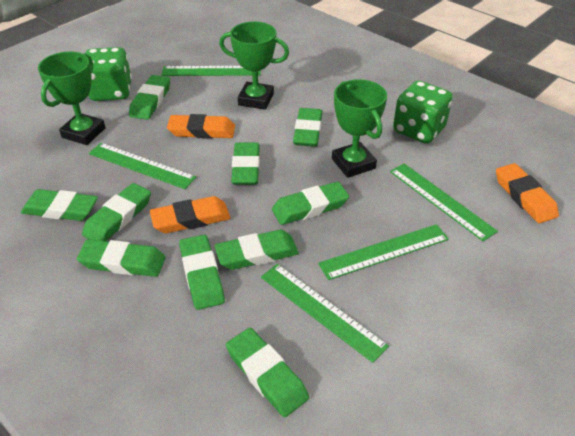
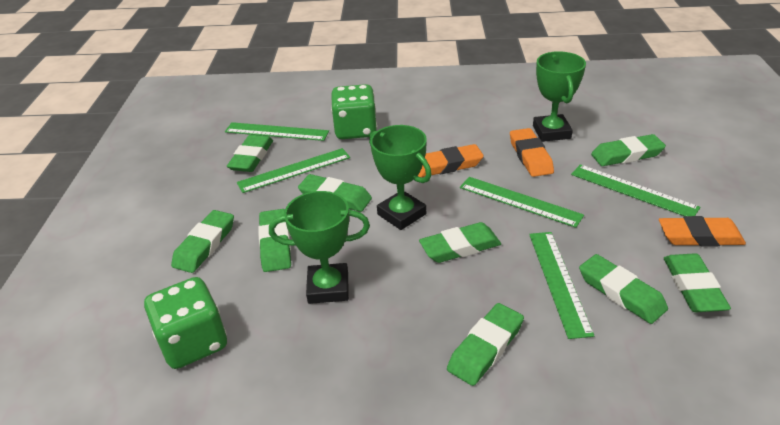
green eraser: 10 -> 9

